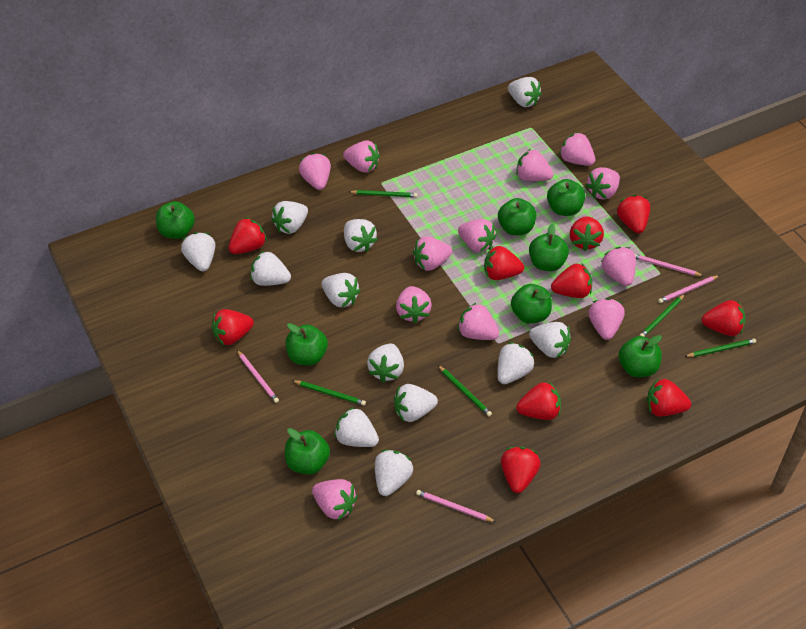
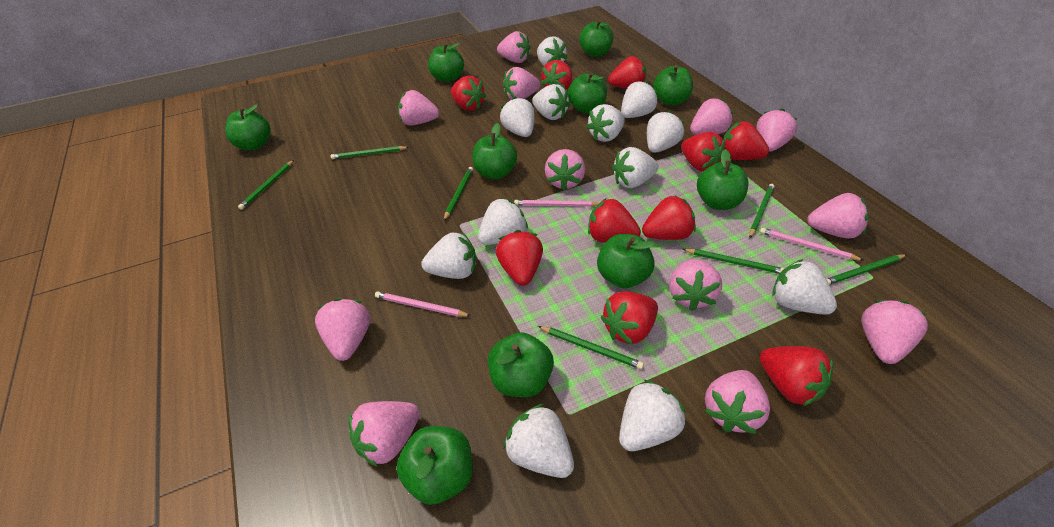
green apple: 8 -> 10
green pencil: 5 -> 7
pink pencil: 4 -> 3

